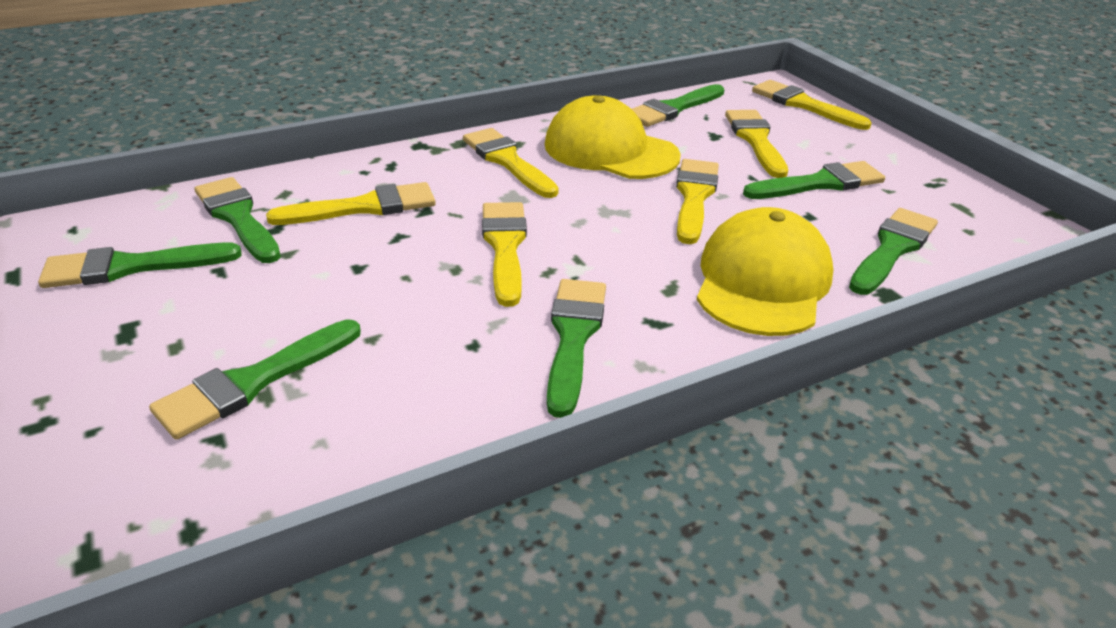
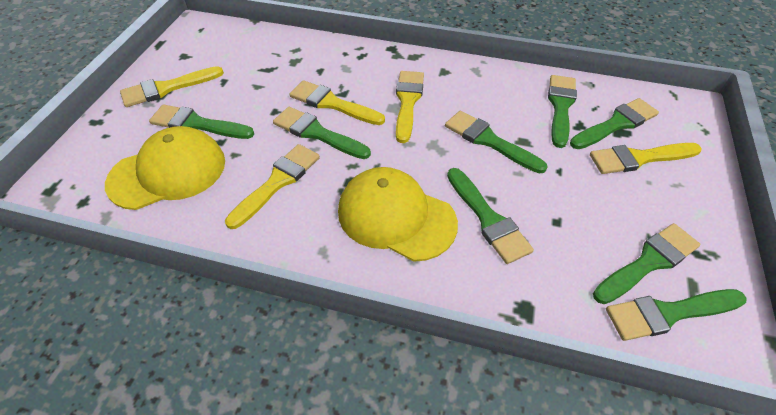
green brush: 7 -> 8
yellow brush: 6 -> 5

